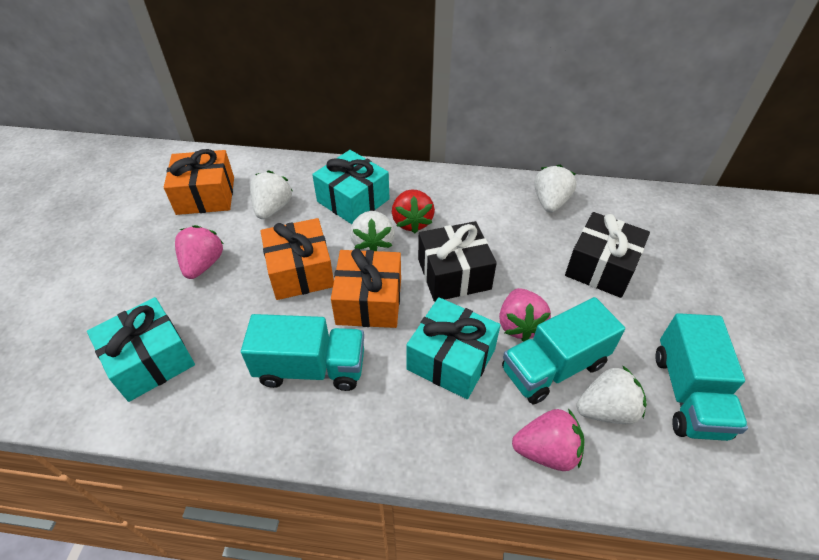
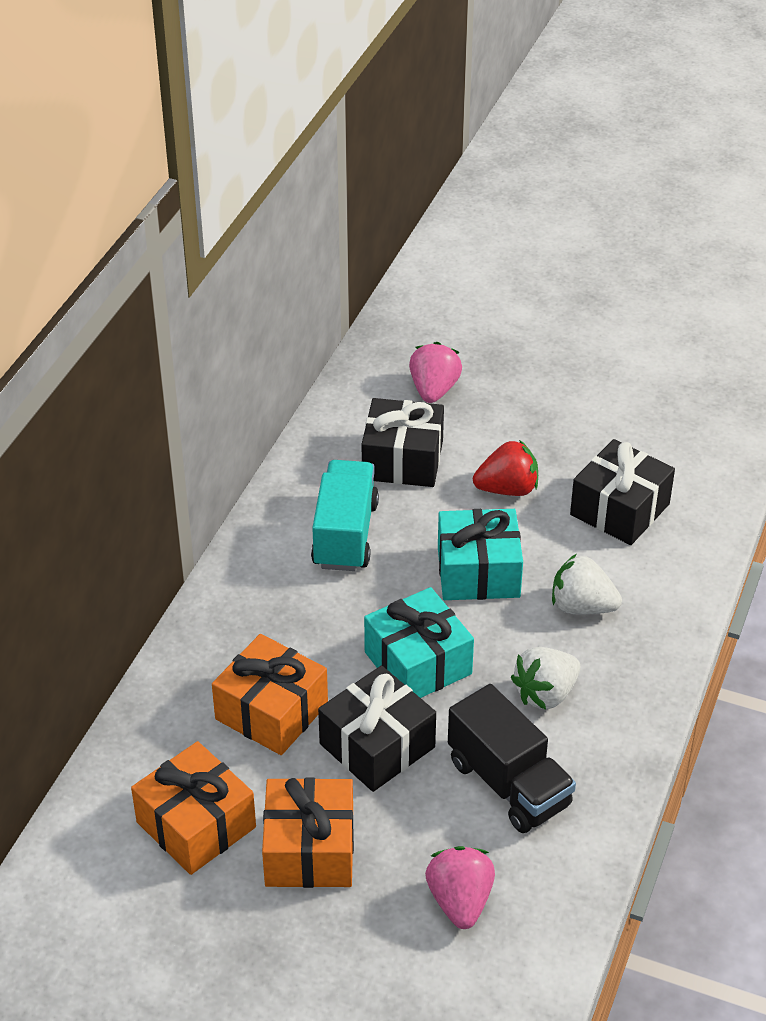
black gift: 2 -> 3
black truck: 0 -> 1
pink strawberry: 3 -> 2
turquoise gift: 3 -> 2
turquoise truck: 3 -> 1
white strawberry: 4 -> 2

